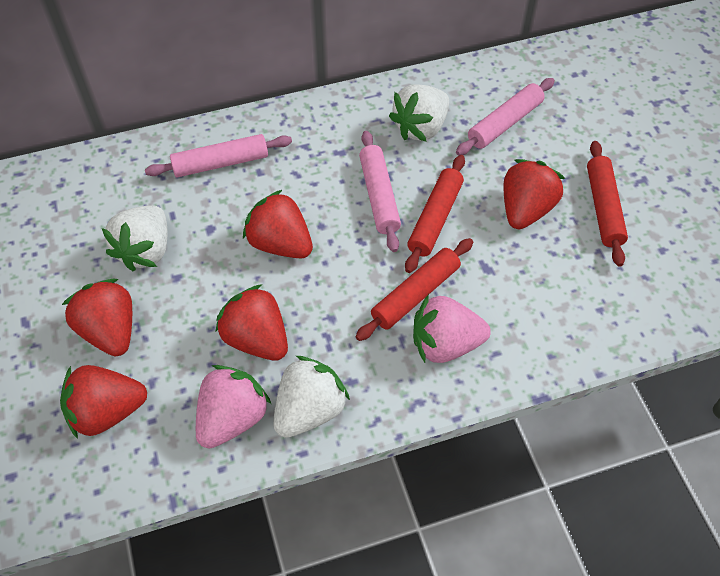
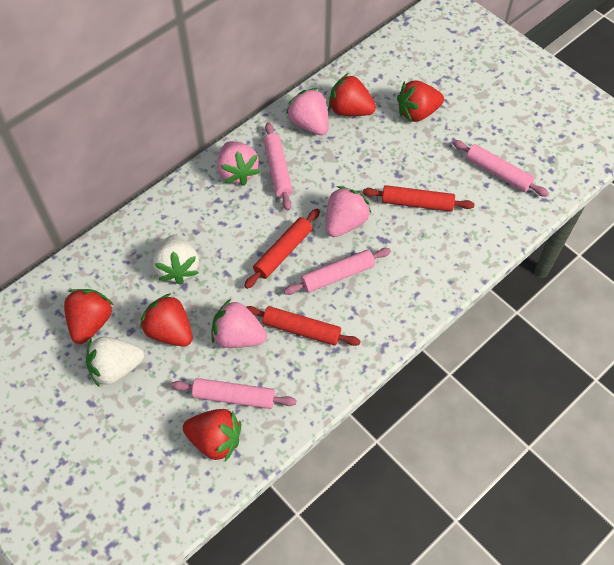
pink rolling pin: 3 -> 4
pink strawberry: 2 -> 4
white strawberry: 3 -> 2

